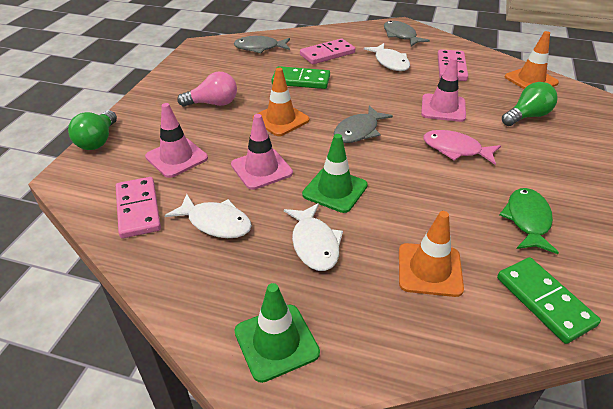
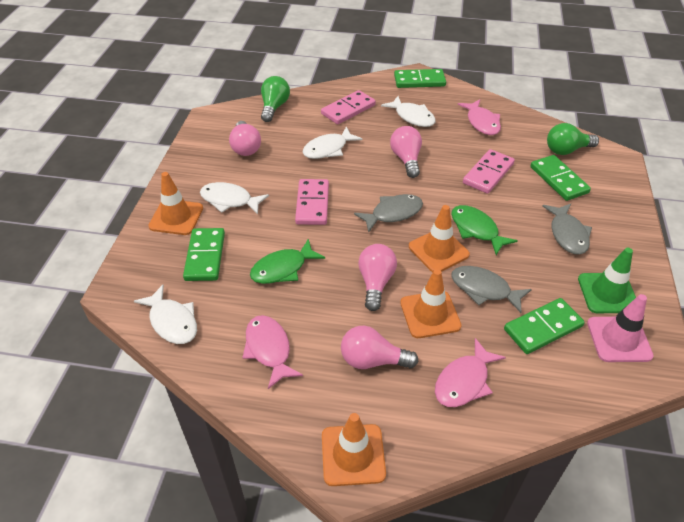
green domino: 2 -> 4
green fish: 1 -> 2
green traffic cone: 2 -> 1
orange traffic cone: 3 -> 4
pink fish: 1 -> 3
pink light bulb: 1 -> 4
pink traffic cone: 3 -> 1
white fish: 3 -> 4

